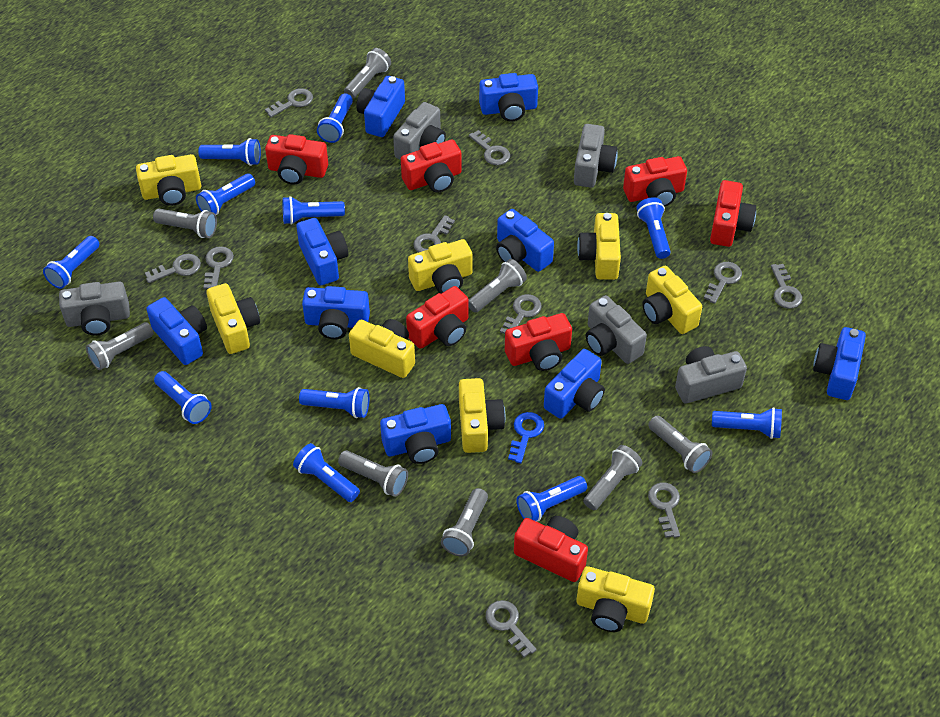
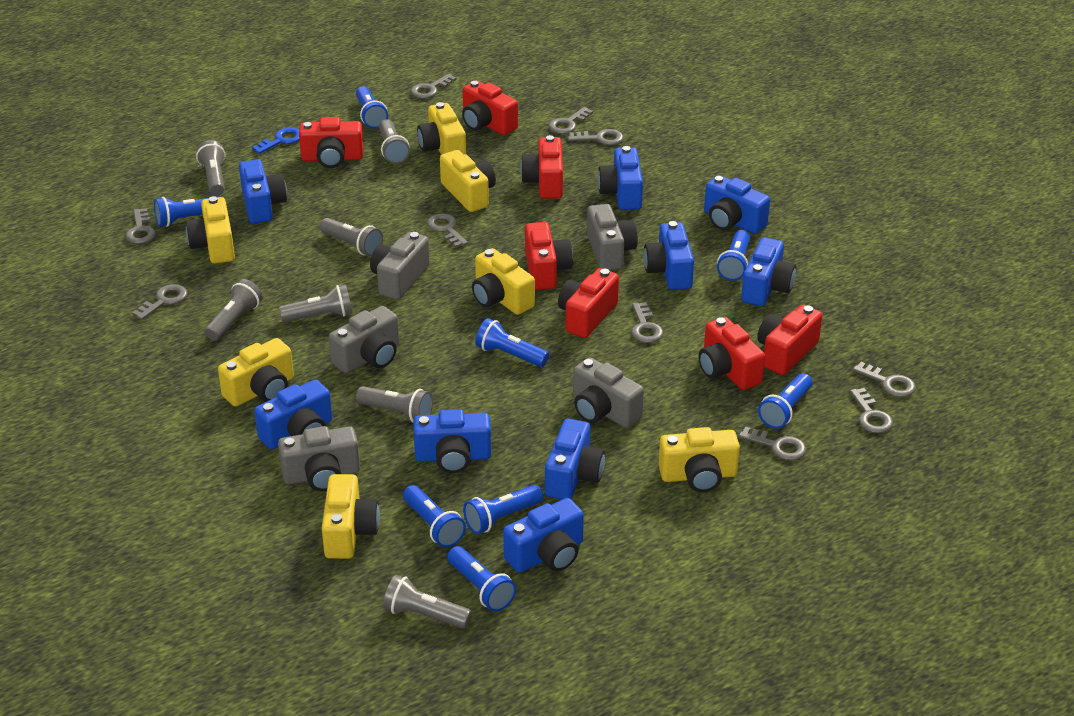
blue flashlight: 11 -> 8
grey flashlight: 8 -> 7
yellow camera: 8 -> 7

